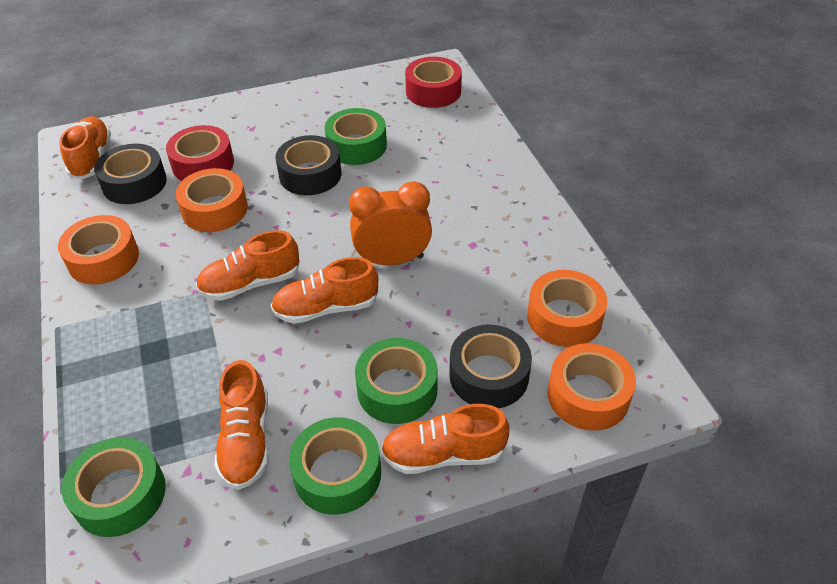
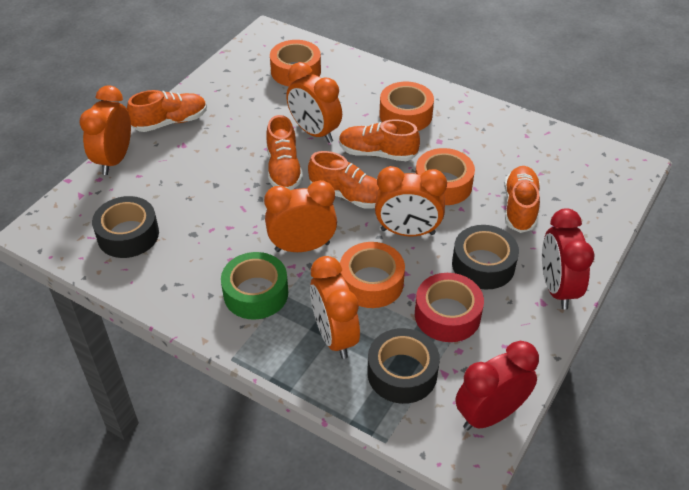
green tape: 4 -> 1
orange clock: 1 -> 5
red clock: 0 -> 2
red tape: 2 -> 1

